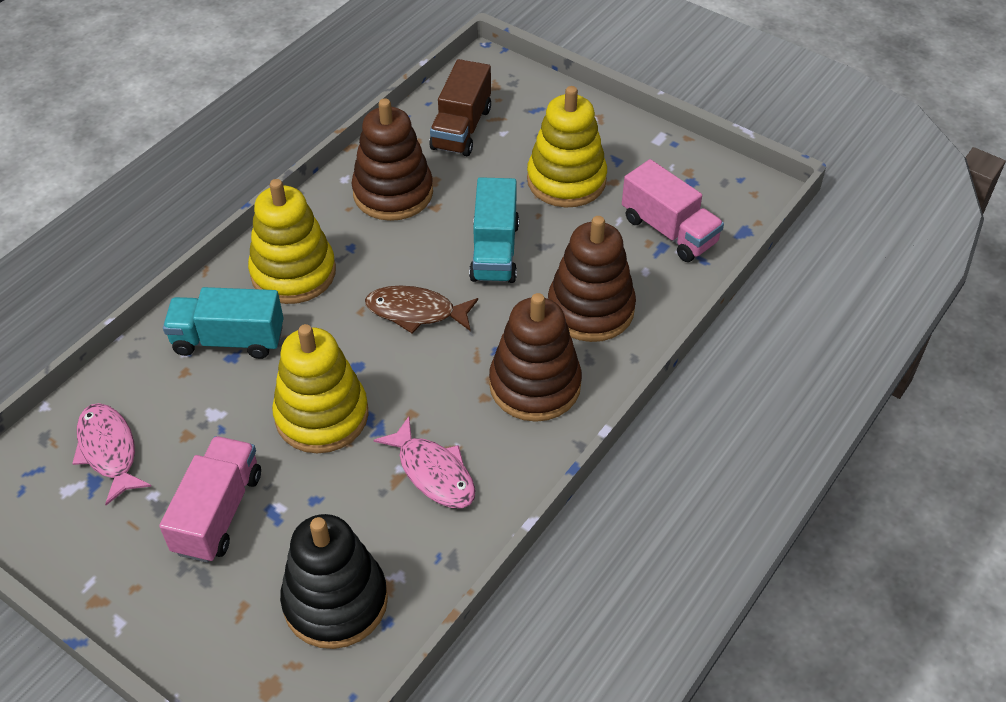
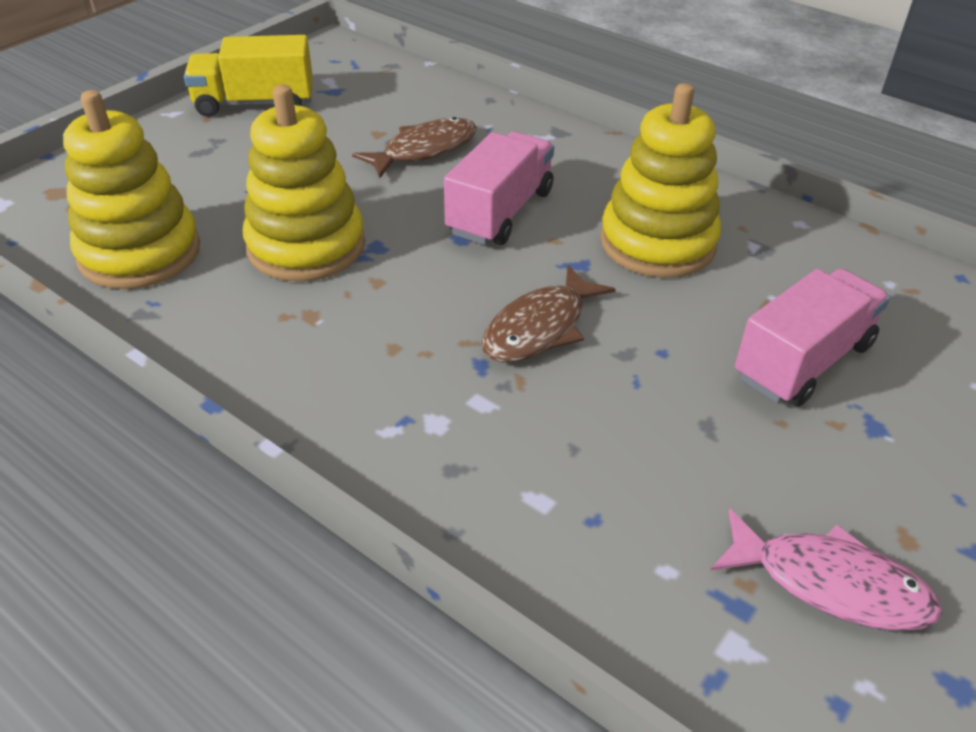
black stacking toy: 1 -> 0
brown fish: 1 -> 2
brown stacking toy: 3 -> 0
brown truck: 1 -> 0
pink fish: 2 -> 1
turquoise truck: 2 -> 0
yellow truck: 0 -> 1

